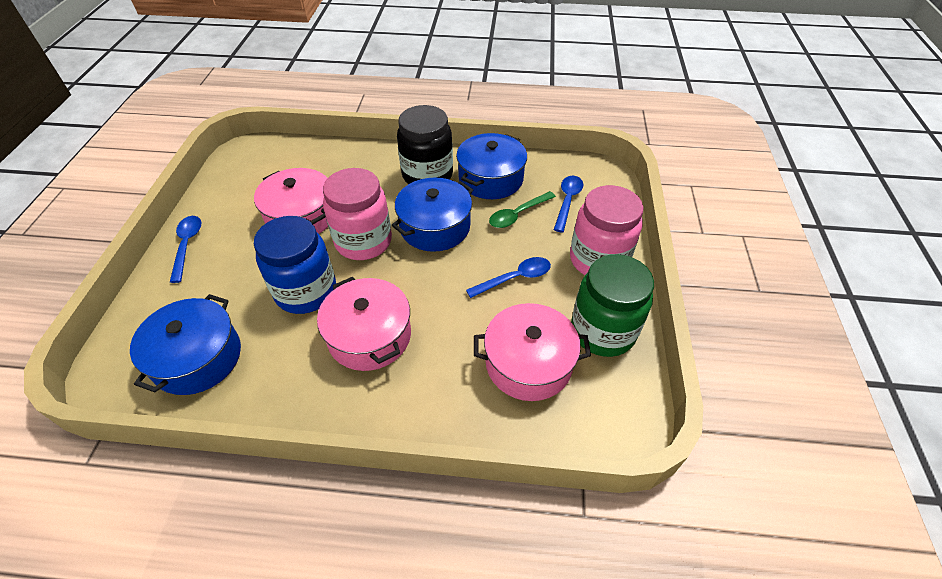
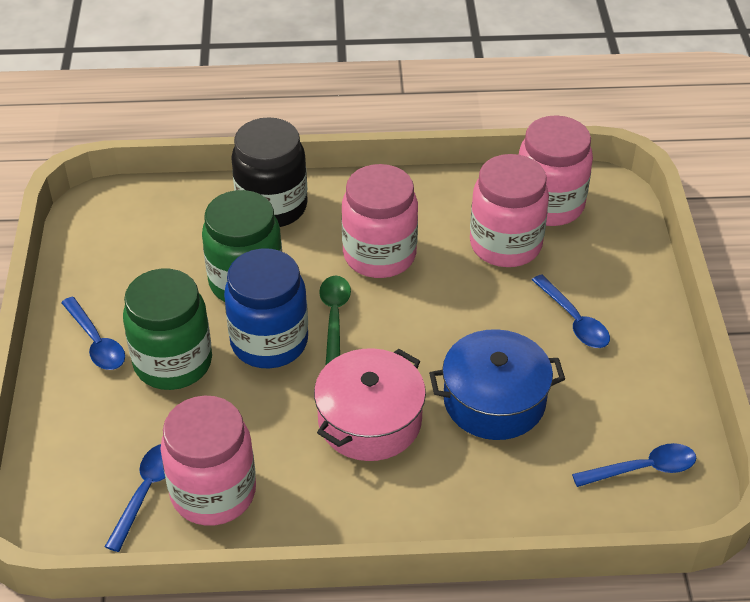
blue pot: 3 -> 1
blue spoon: 3 -> 4
green jar: 1 -> 2
pink jar: 2 -> 4
pink pot: 3 -> 1

